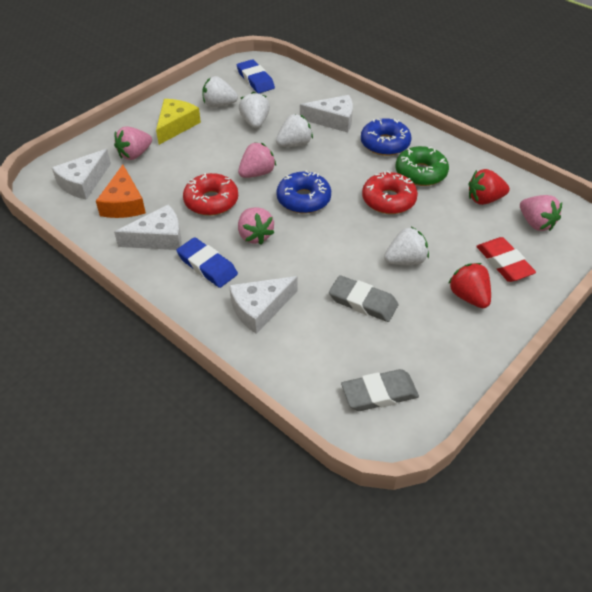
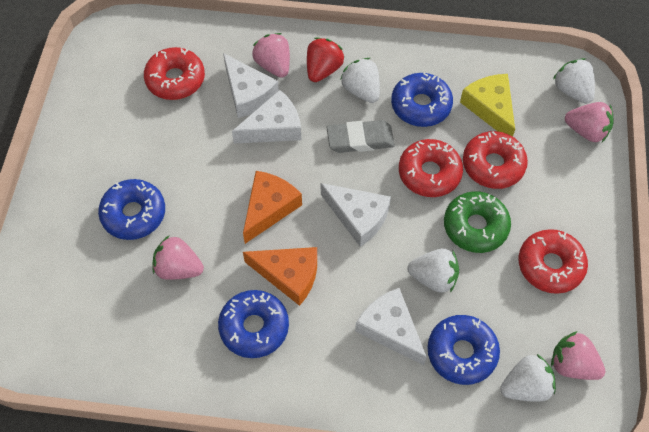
blue donut: 2 -> 4
blue eraser: 2 -> 0
grey eraser: 2 -> 1
orange cheese: 1 -> 2
red donut: 2 -> 4
red eraser: 1 -> 0
red strawberry: 2 -> 1

